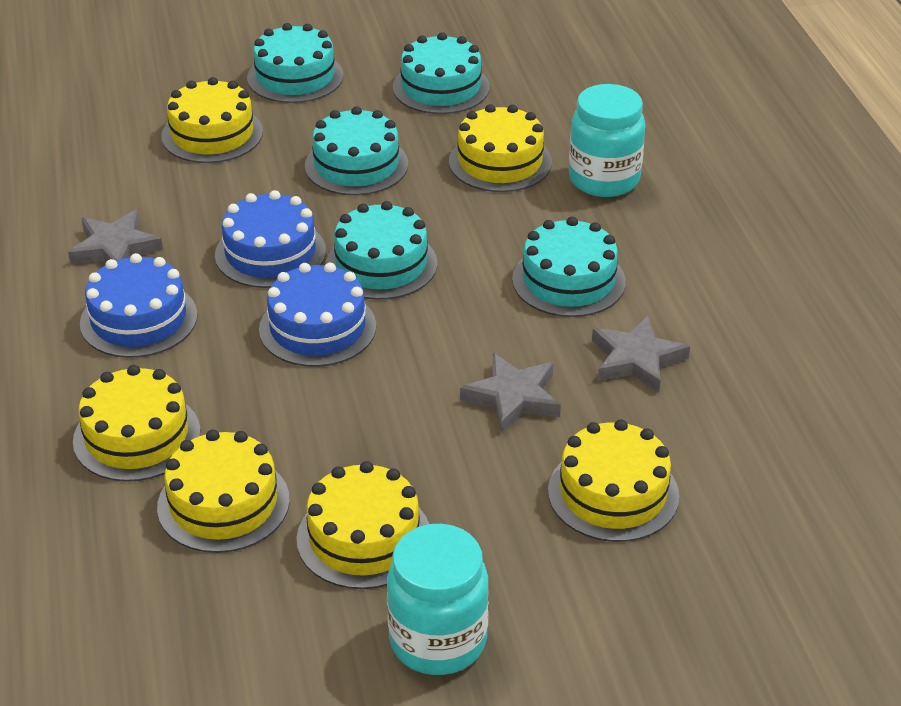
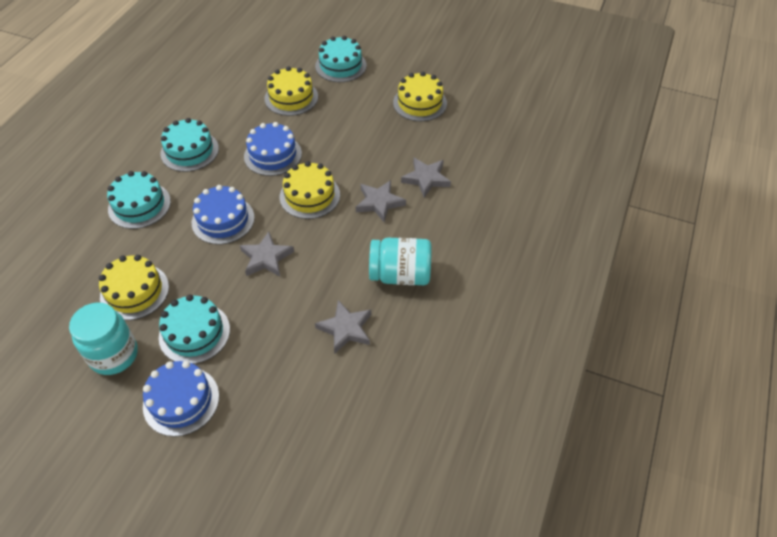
grey star: 3 -> 4
turquoise cake: 5 -> 4
yellow cake: 6 -> 4

